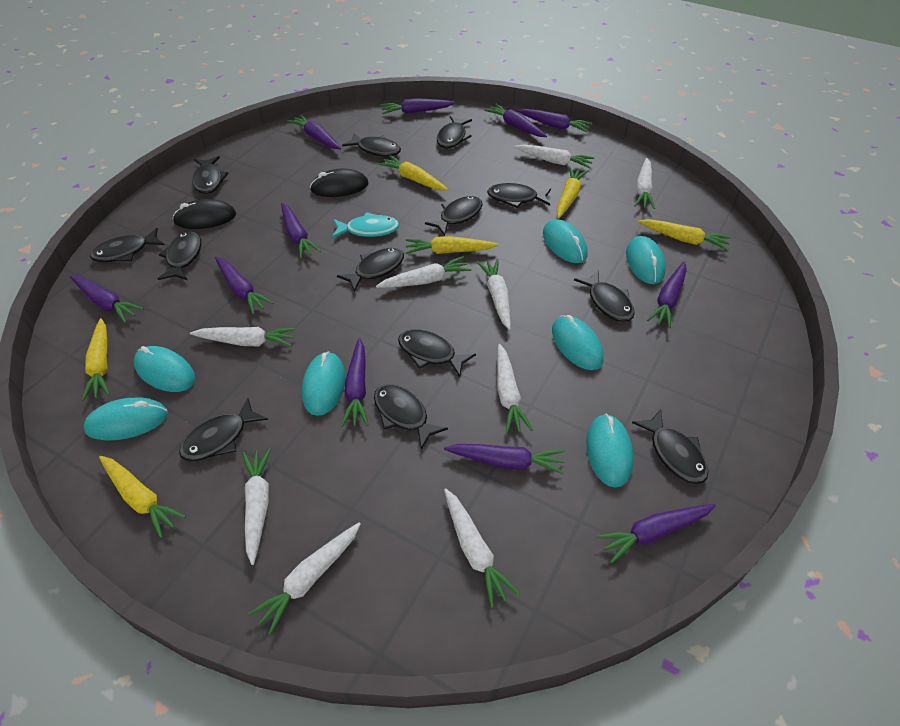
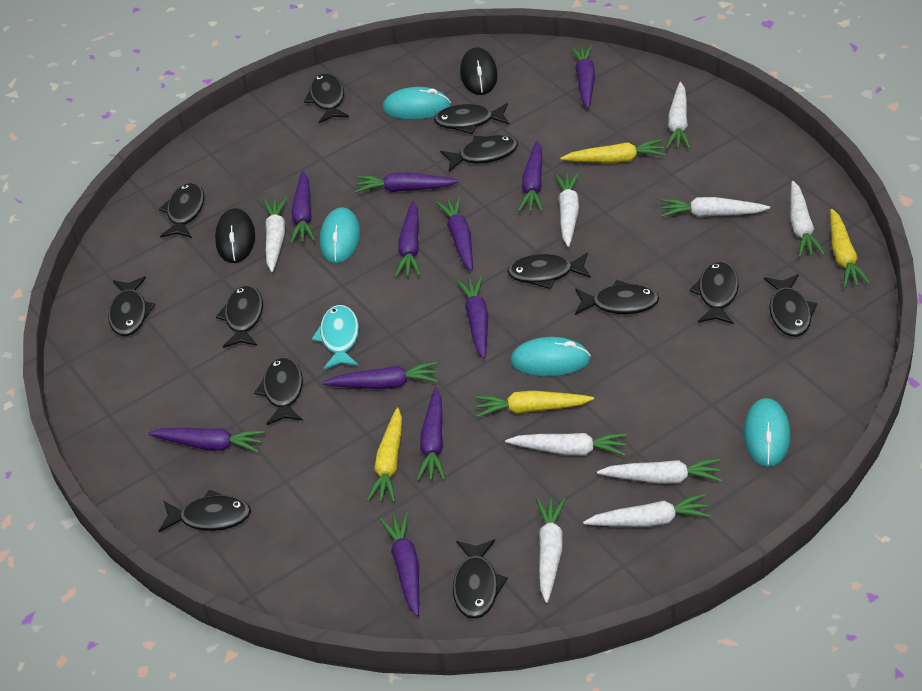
turquoise mouse: 7 -> 4
yellow carrot: 6 -> 4

